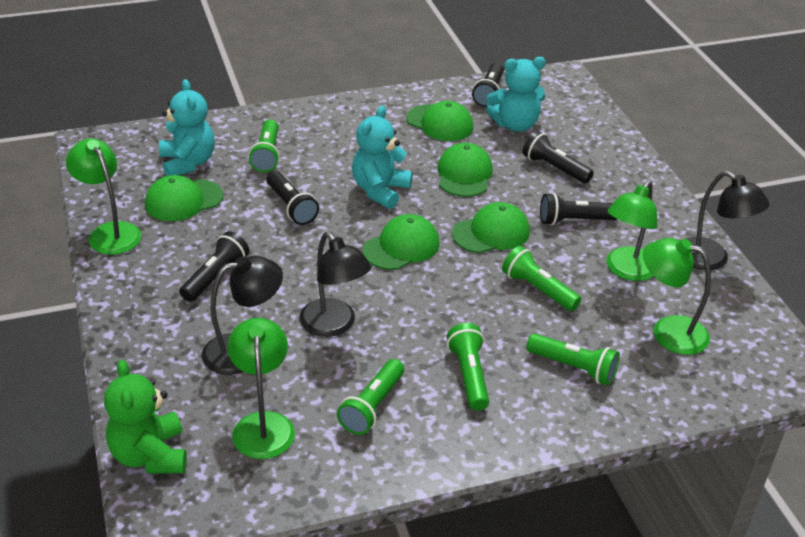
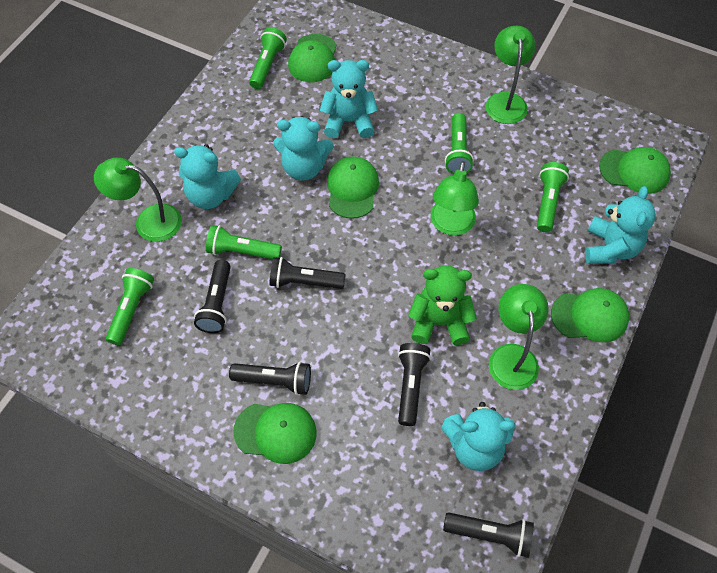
black lamp: 3 -> 0
turquoise teddy bear: 3 -> 5

